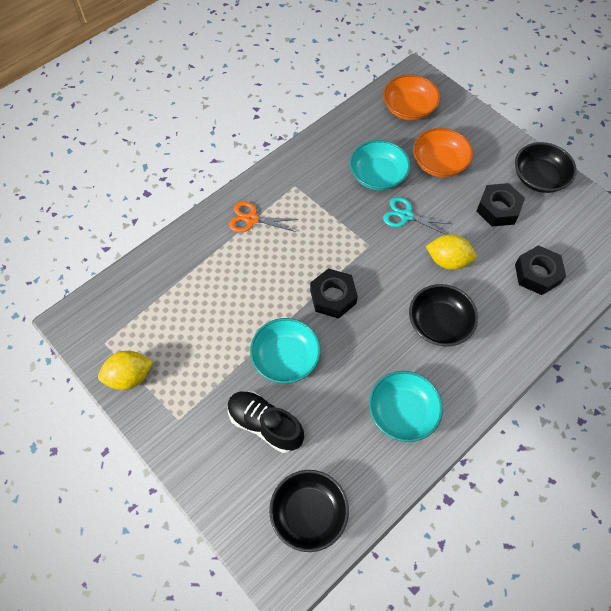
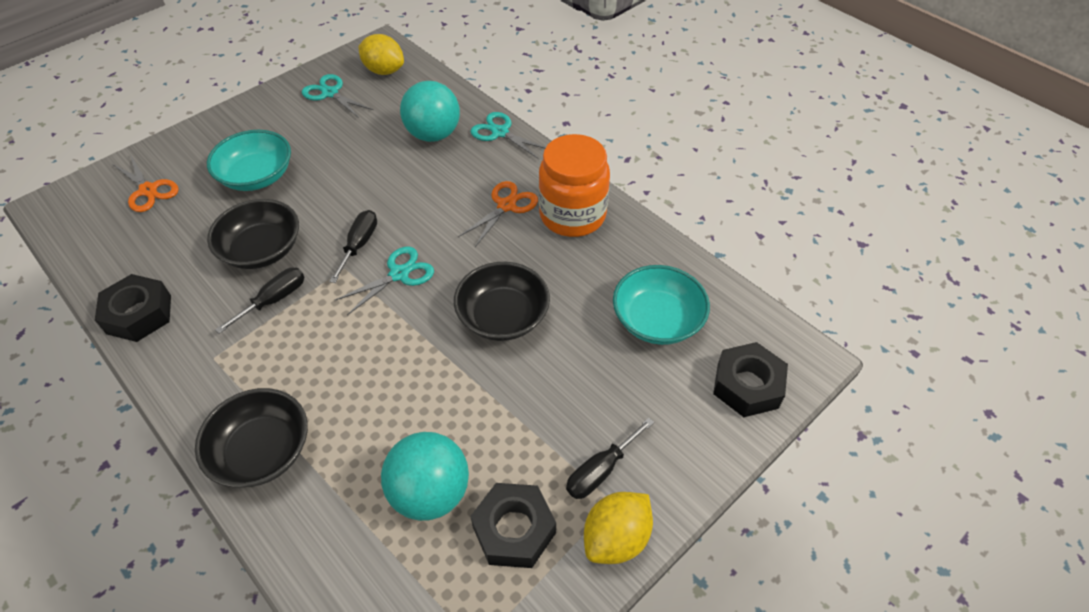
black screwdriver: 0 -> 3
black shoe: 1 -> 0
orange bowl: 2 -> 0
orange jar: 0 -> 1
orange scissors: 1 -> 2
turquoise ball: 0 -> 2
turquoise bowl: 3 -> 2
turquoise scissors: 1 -> 3

